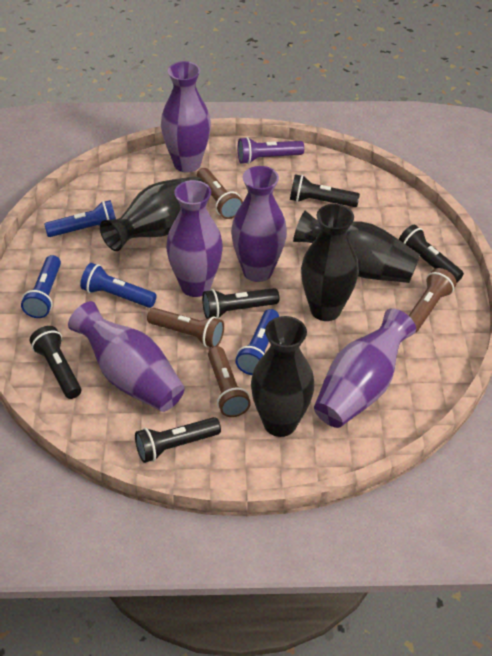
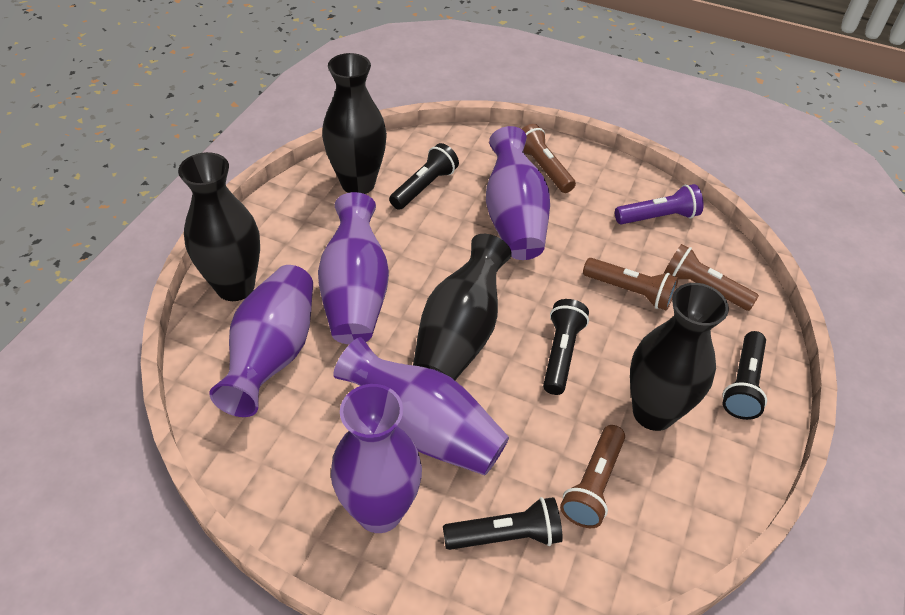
black flashlight: 5 -> 4
blue flashlight: 4 -> 0

